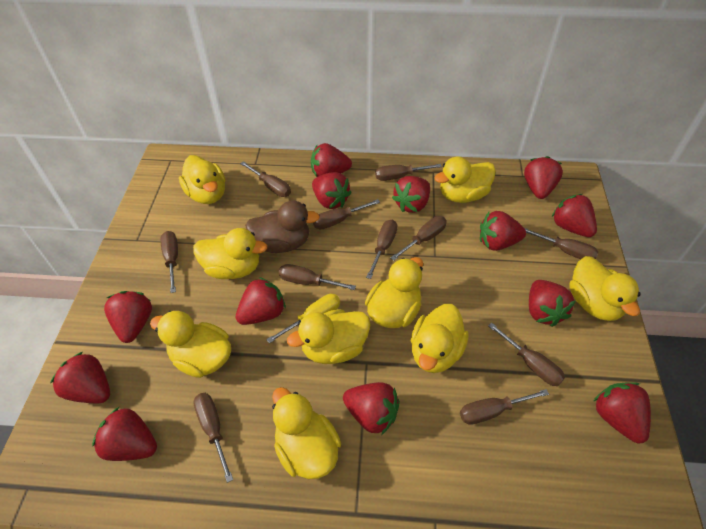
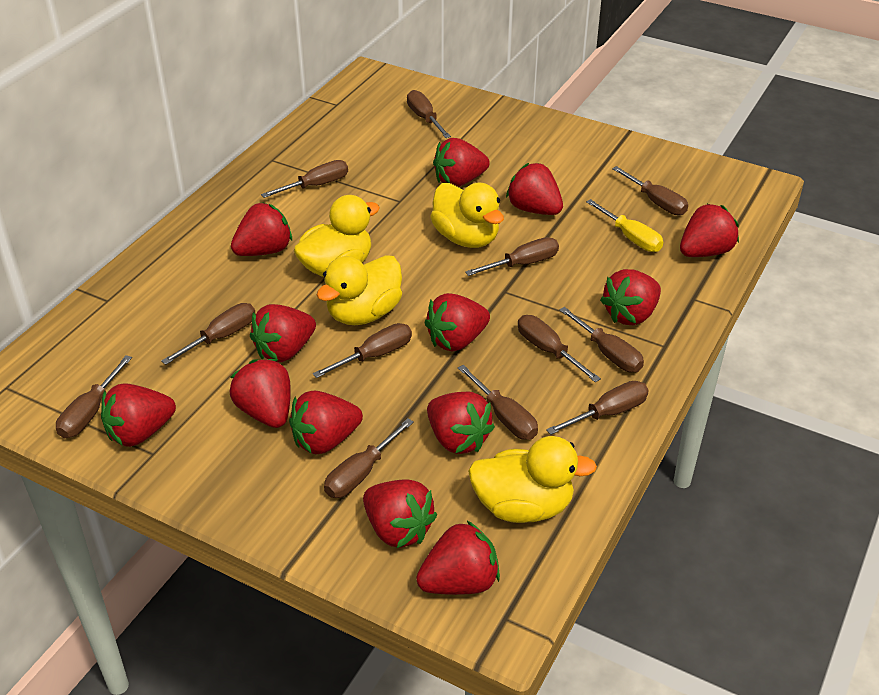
brown duck: 1 -> 0
brown screwdriver: 11 -> 12
yellow duck: 9 -> 4

